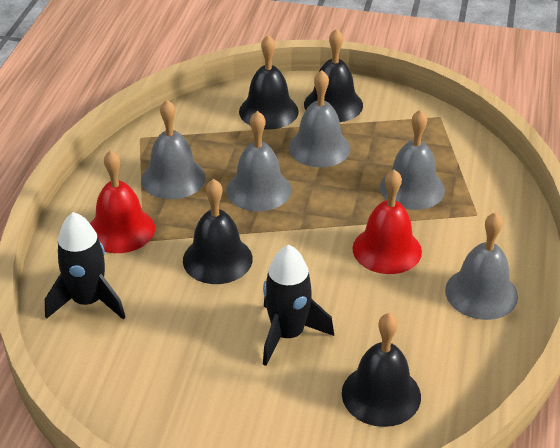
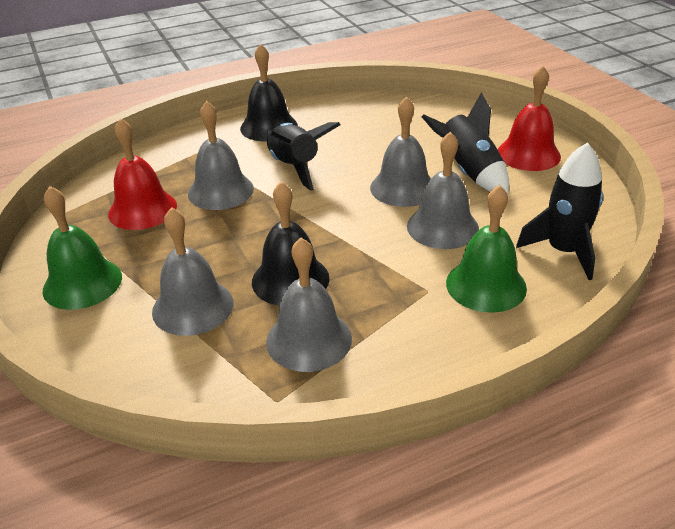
black bell: 4 -> 2
black rocket: 2 -> 3
green bell: 0 -> 2

